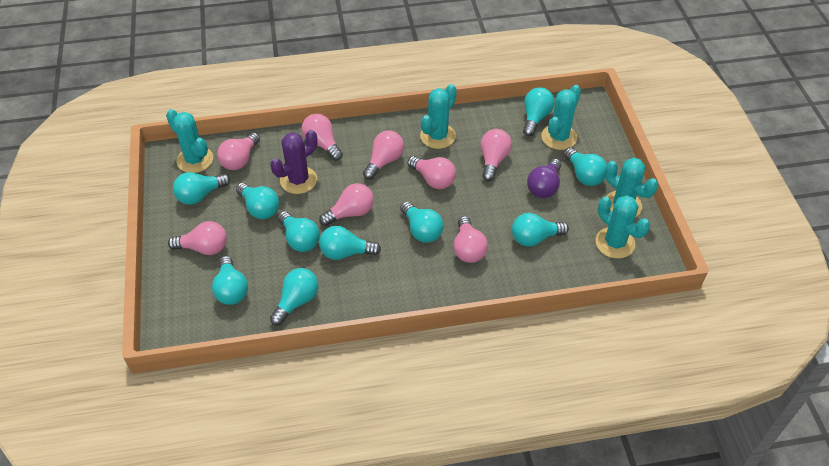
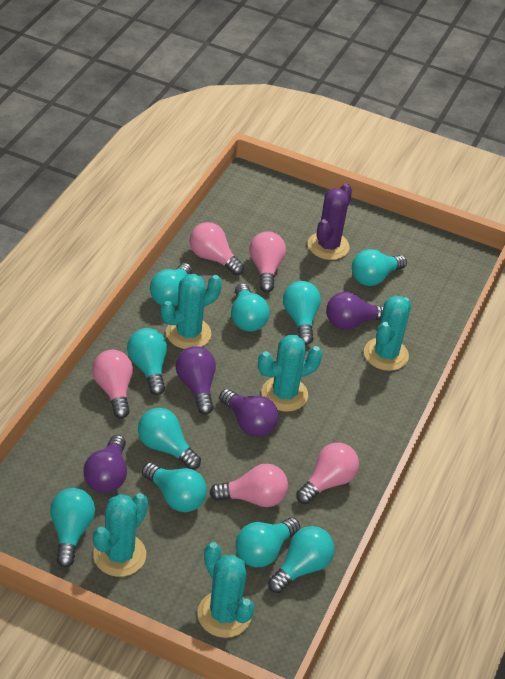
pink light bulb: 8 -> 5
purple light bulb: 1 -> 4

